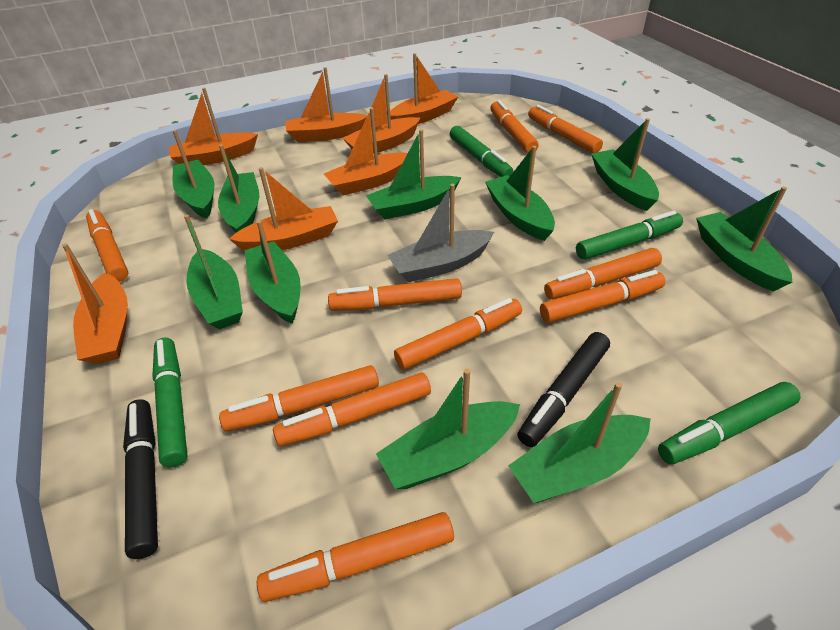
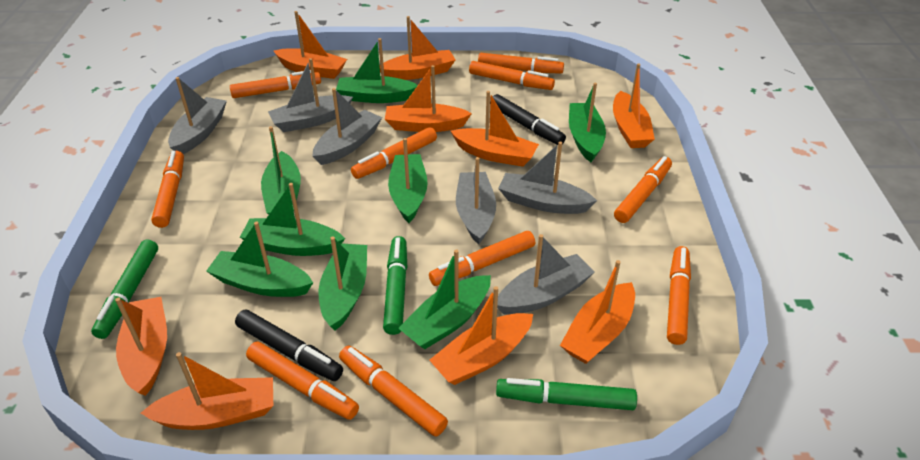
green boat: 10 -> 8
green marker: 4 -> 3
grey boat: 1 -> 6
orange boat: 7 -> 9

